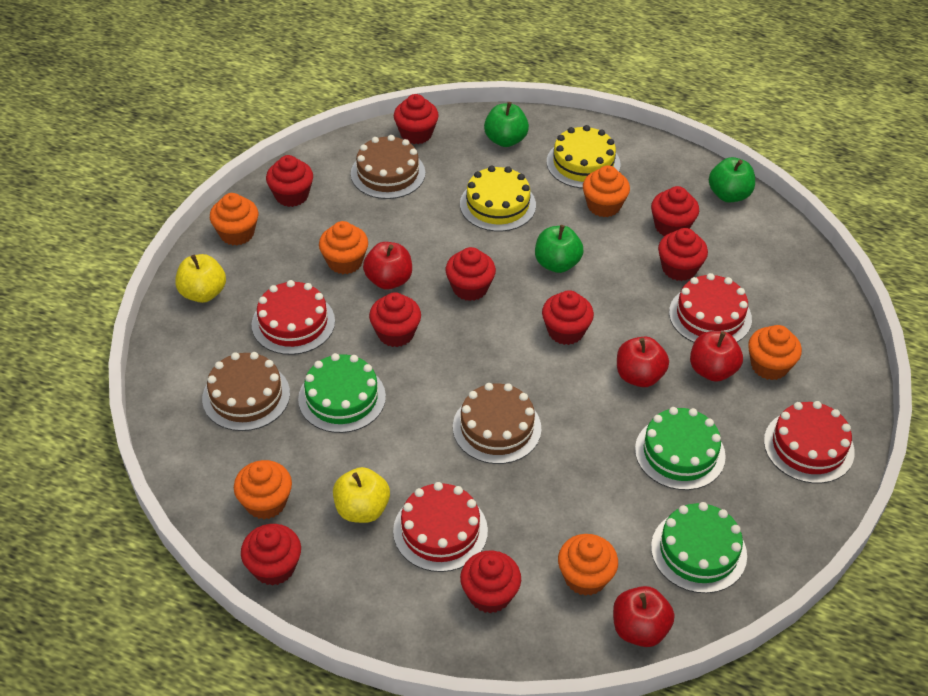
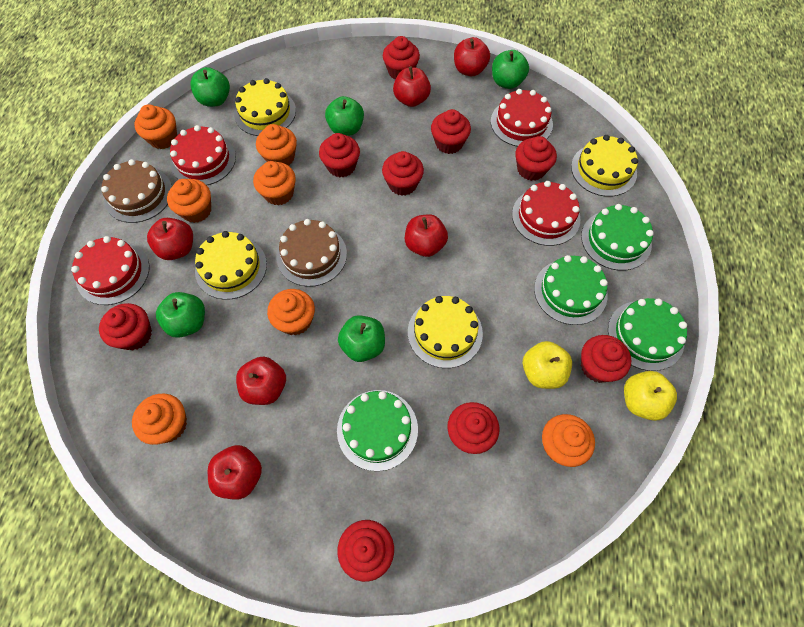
brown cake: 3 -> 2
green apple: 3 -> 5
green cake: 3 -> 4
orange cupcake: 6 -> 7
red apple: 4 -> 6
yellow cake: 2 -> 4

